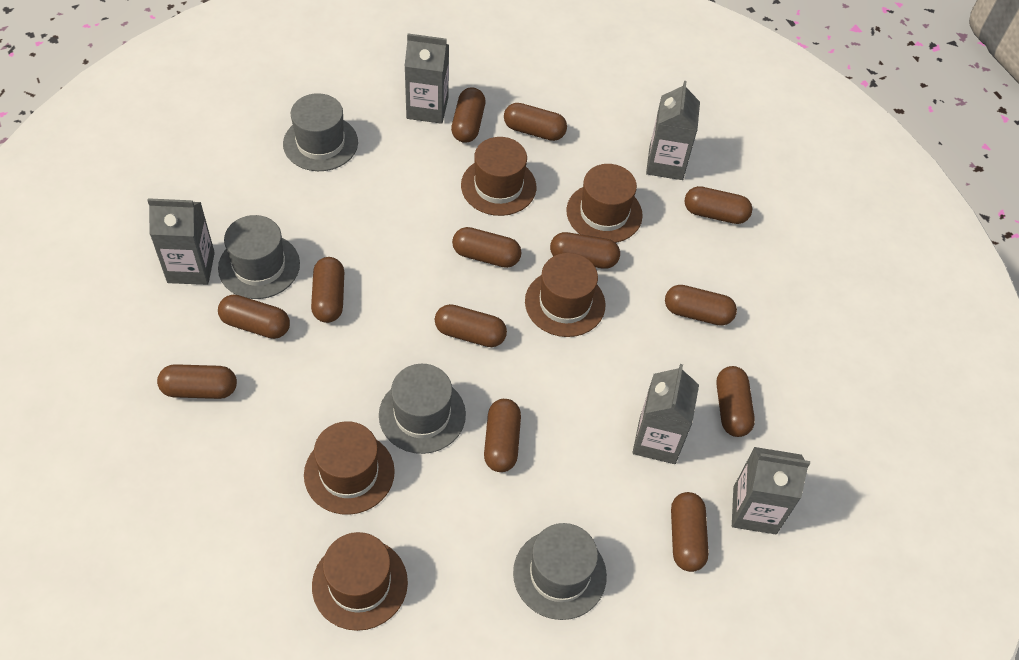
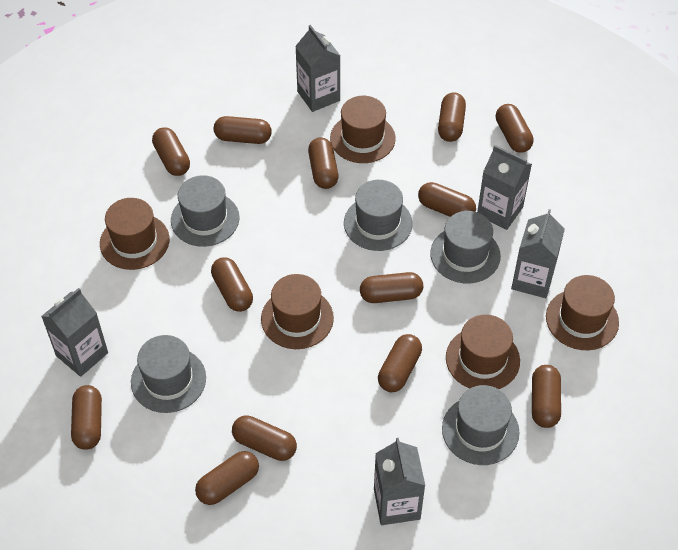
grey hat: 4 -> 5

